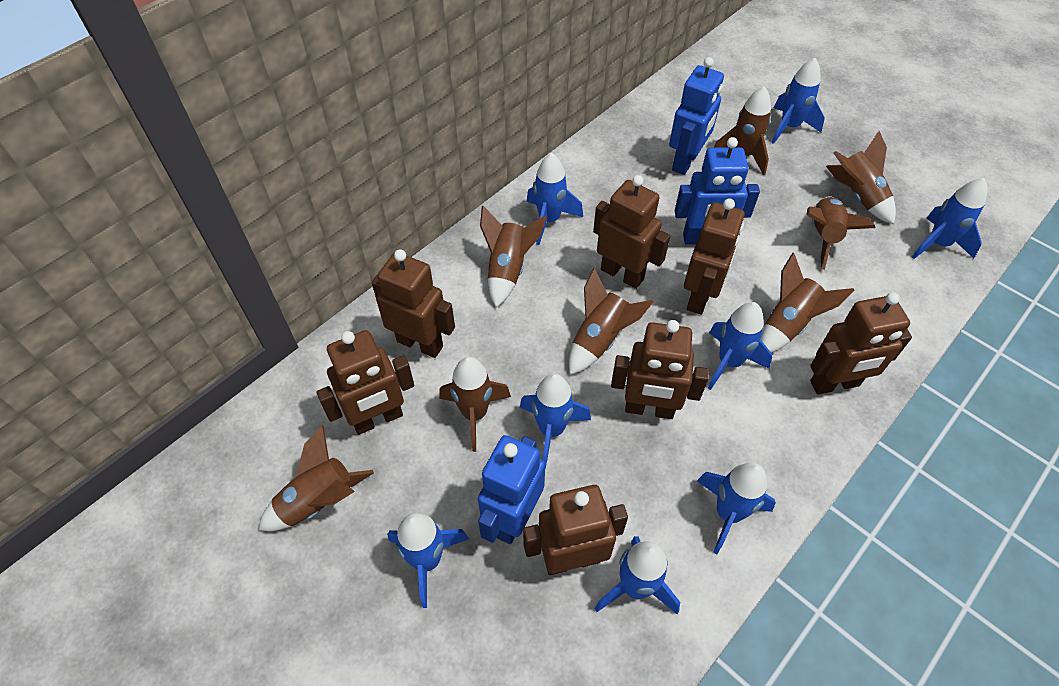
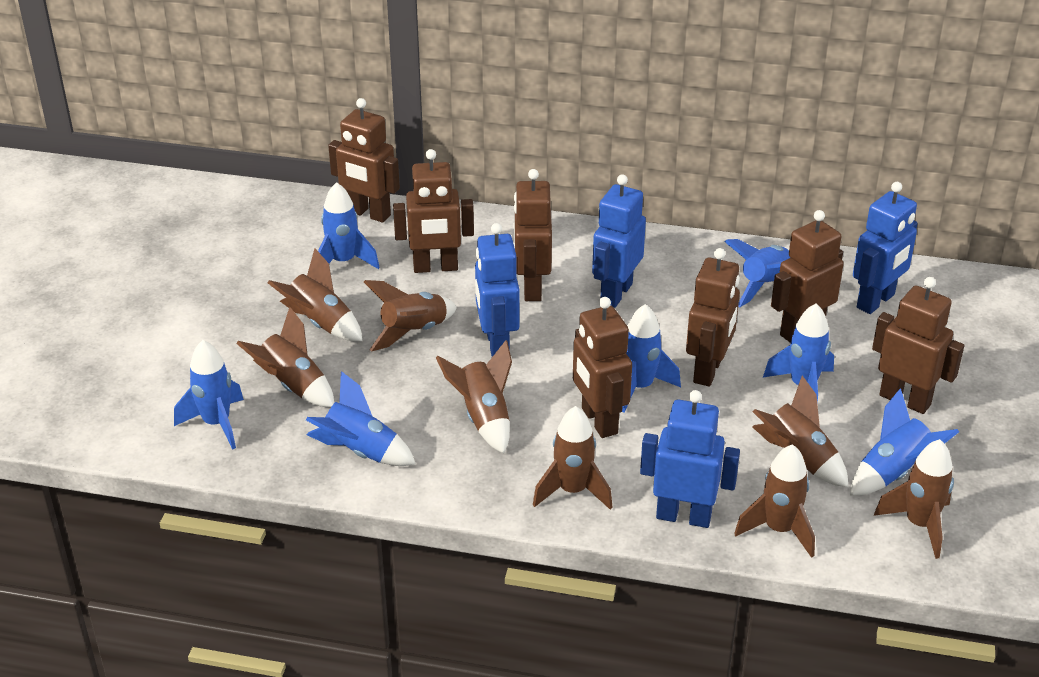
blue robot: 3 -> 4
blue rocket: 8 -> 7

